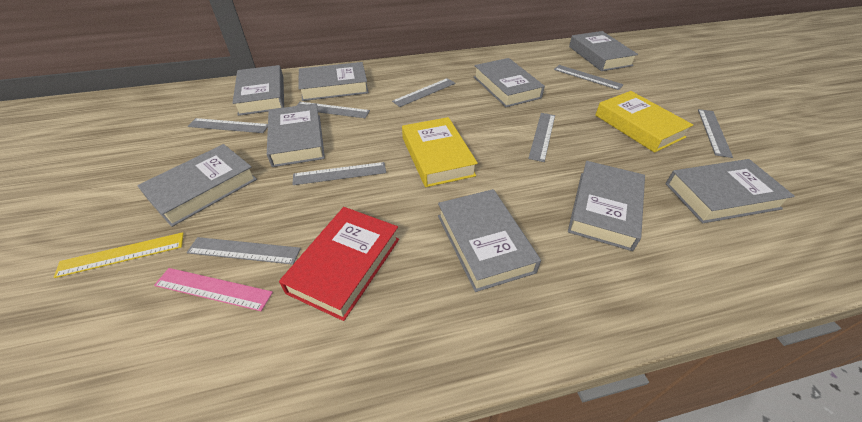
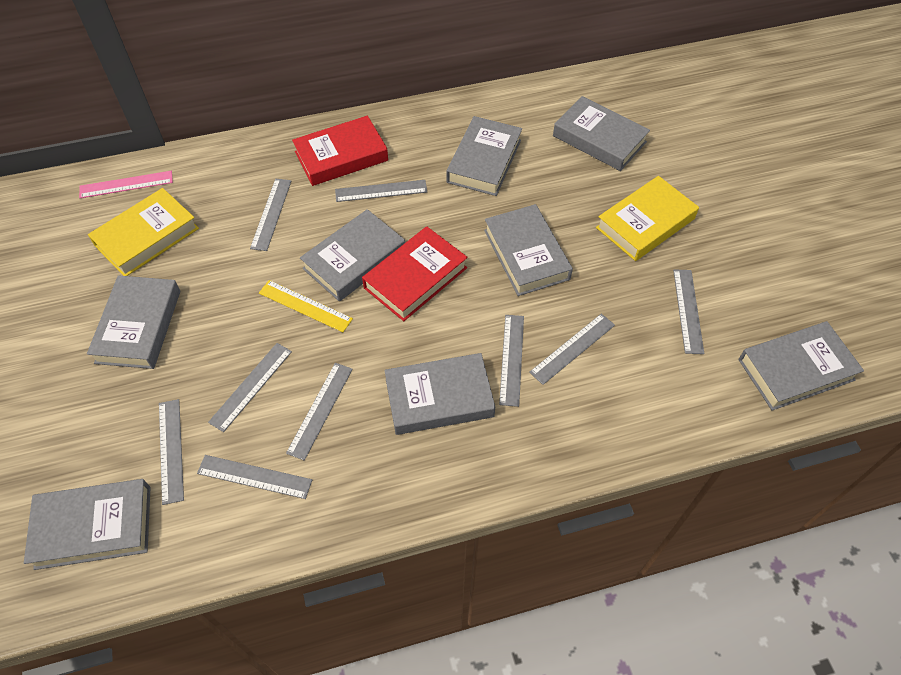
grey book: 9 -> 8
grey ruler: 8 -> 9
red book: 1 -> 2

